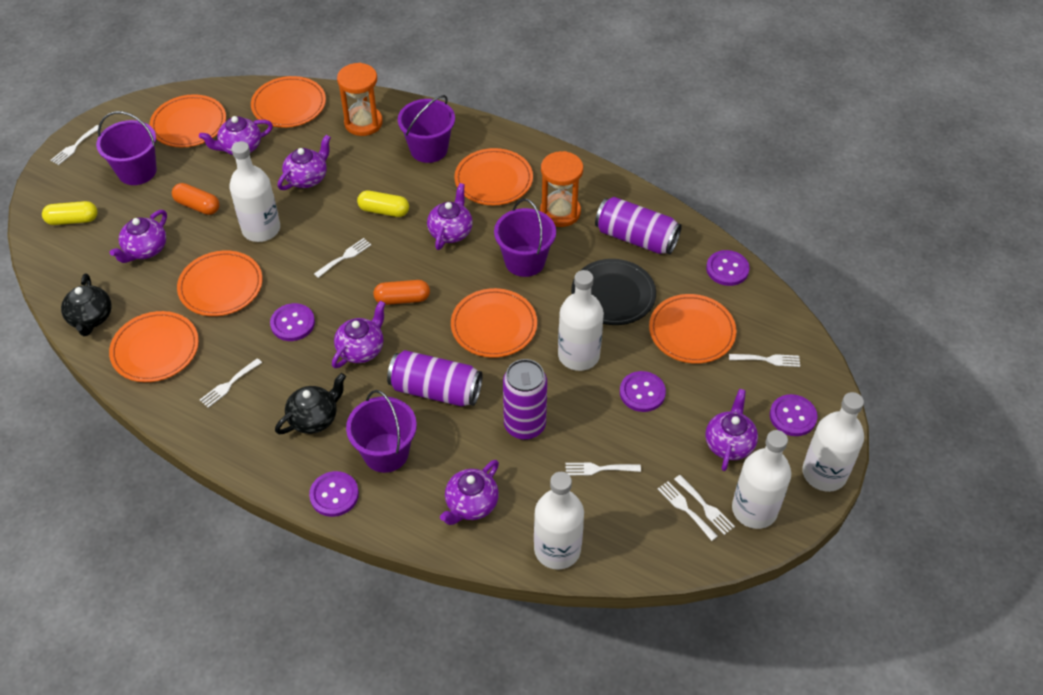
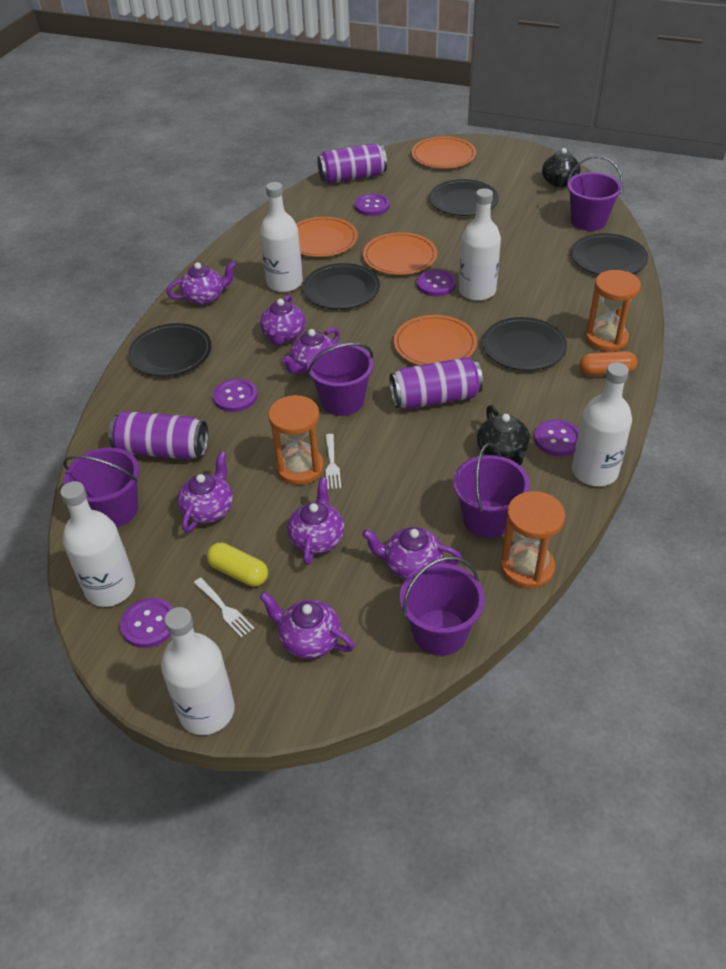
black plate: 1 -> 5
orange capsule: 2 -> 1
orange hourglass: 2 -> 3
orange plate: 7 -> 4
purple bucket: 4 -> 5
white fork: 7 -> 2
yellow capsule: 2 -> 1

